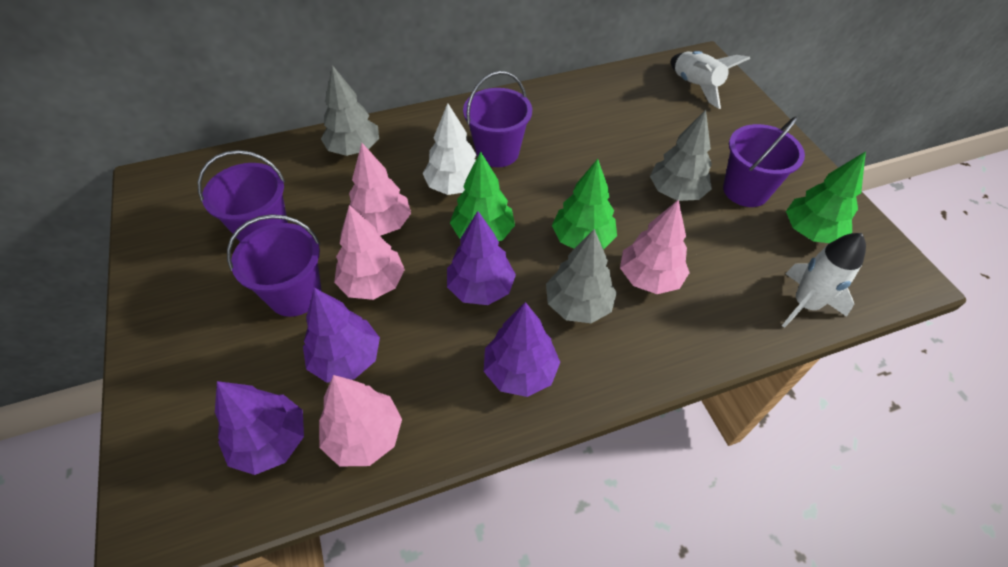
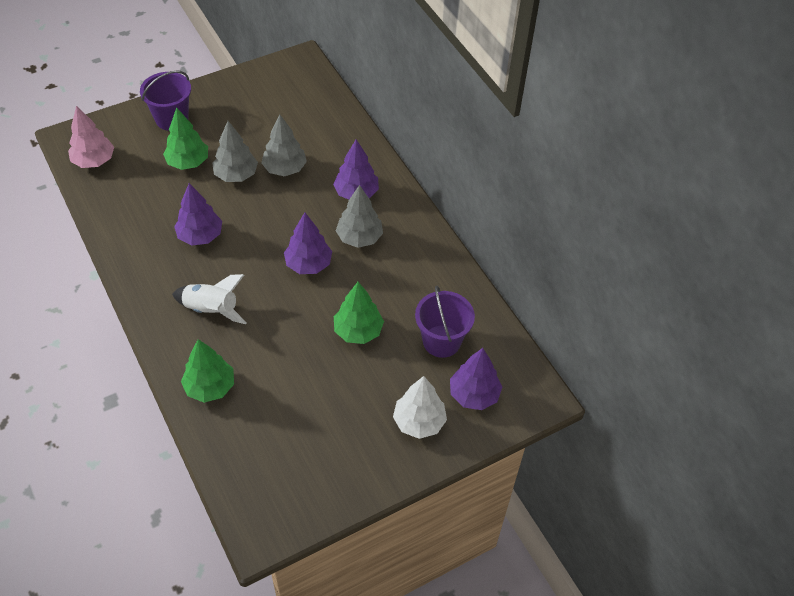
pink tree: 4 -> 1
purple bucket: 4 -> 2
white rocket: 2 -> 1

